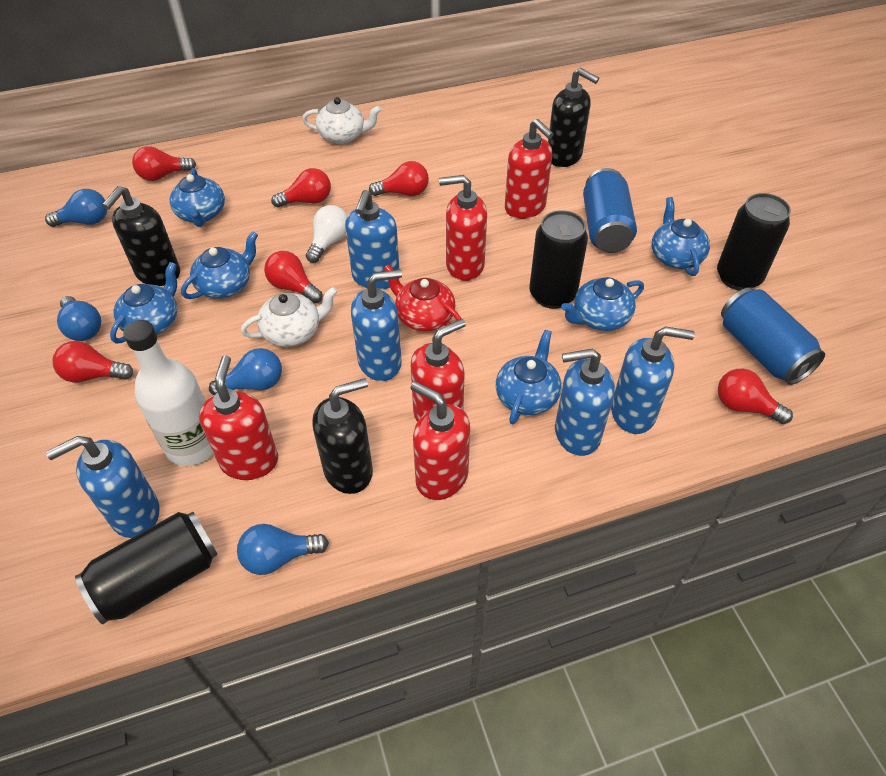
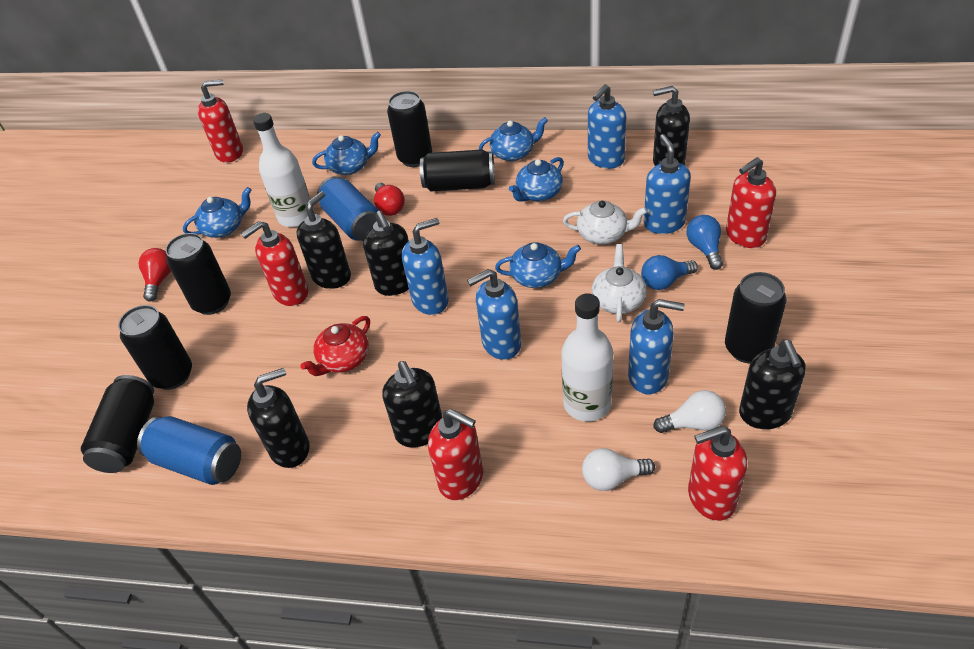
black can: 3 -> 6
black soap dispenser: 3 -> 6
blue light bulb: 4 -> 2
blue teapot: 6 -> 5
red light bulb: 6 -> 2
white bottle: 1 -> 2
white light bulb: 1 -> 2

